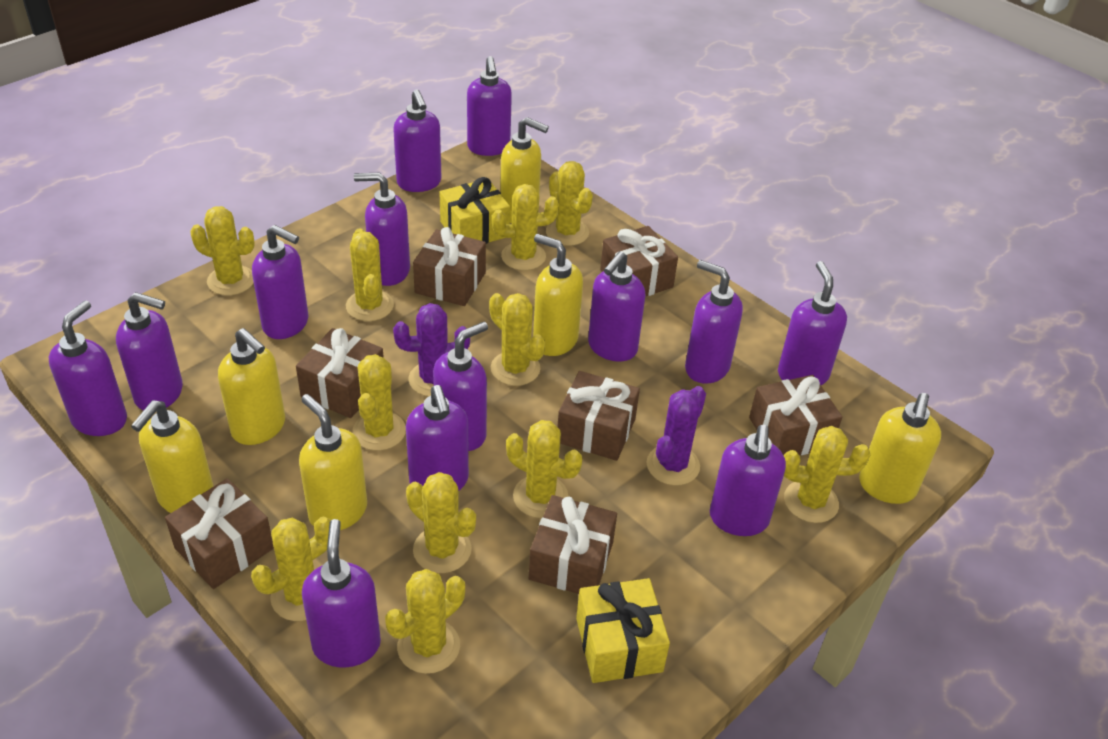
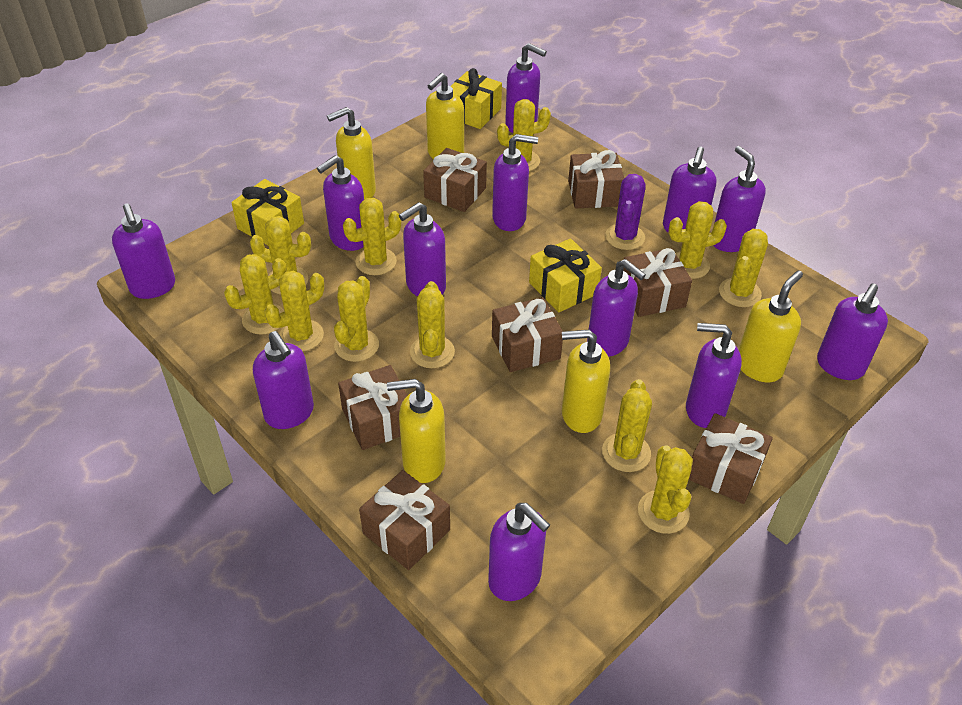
purple cactus: 2 -> 1
purple soap dispenser: 13 -> 12
yellow gift: 2 -> 3
yellow soap dispenser: 6 -> 5

